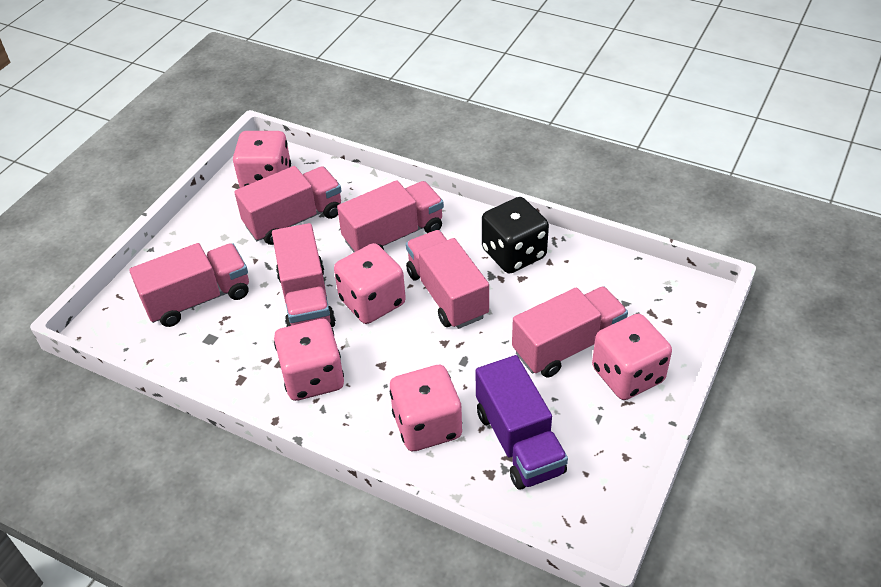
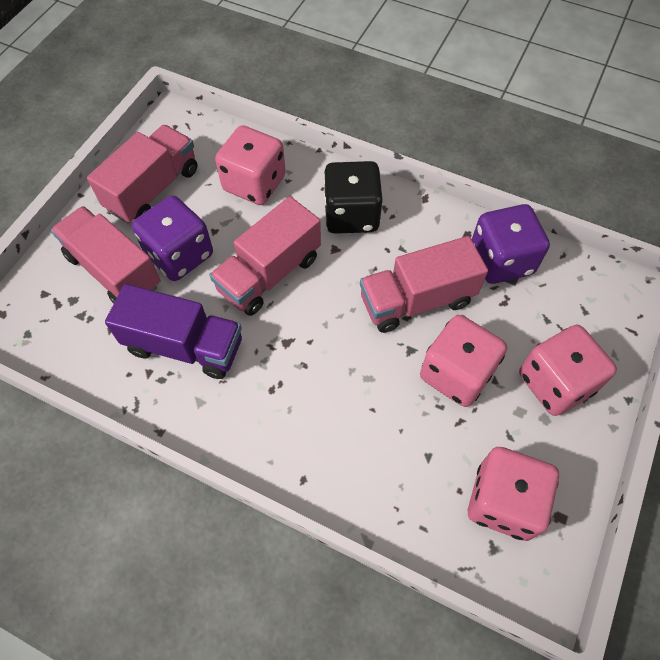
pink dice: 5 -> 4
pink truck: 6 -> 4
purple dice: 0 -> 2

